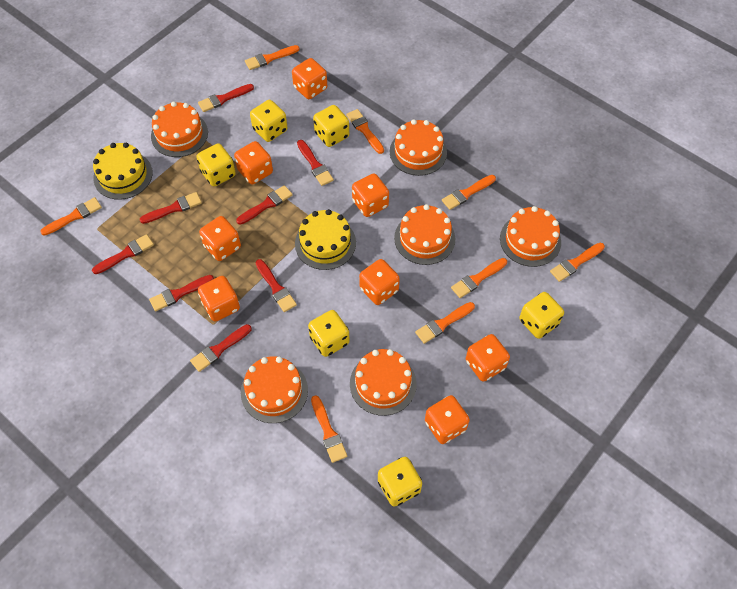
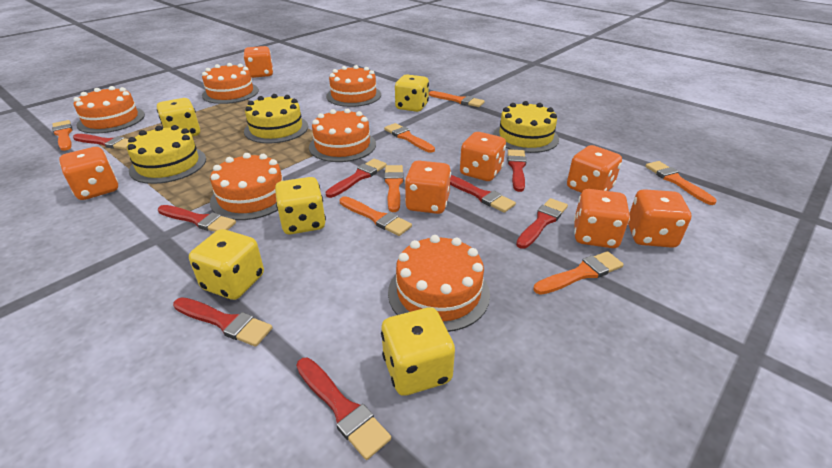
orange brush: 8 -> 7
orange dice: 8 -> 7
yellow cake: 2 -> 3
yellow dice: 6 -> 5

